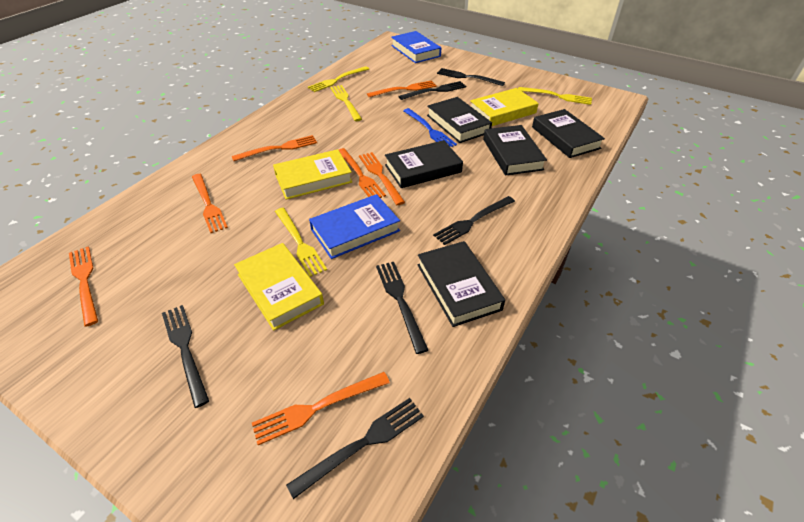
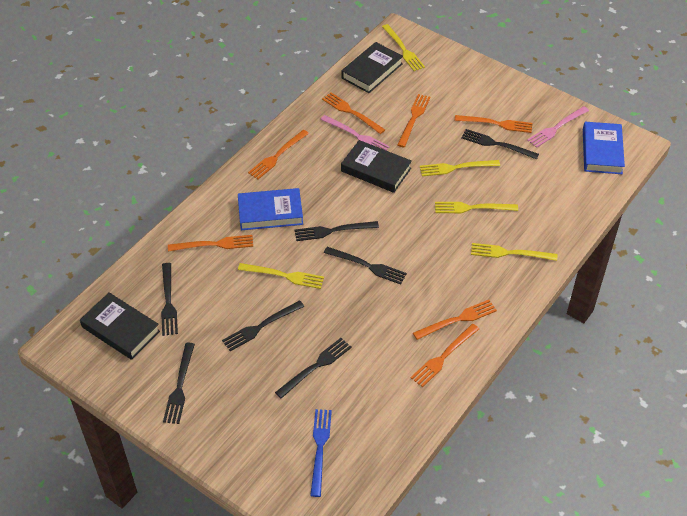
black book: 5 -> 3
black fork: 6 -> 7
pink fork: 0 -> 2
yellow book: 3 -> 0
yellow fork: 4 -> 5

